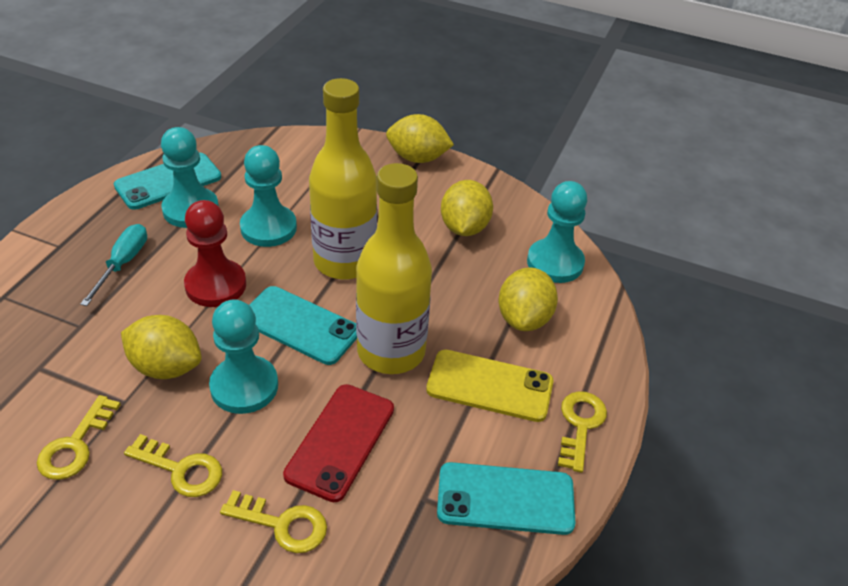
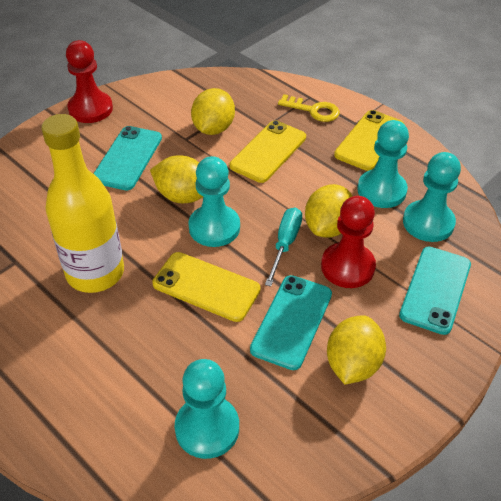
red pawn: 1 -> 2
red phone: 1 -> 0
yellow bottle: 2 -> 1
yellow key: 4 -> 1
yellow phone: 1 -> 3

